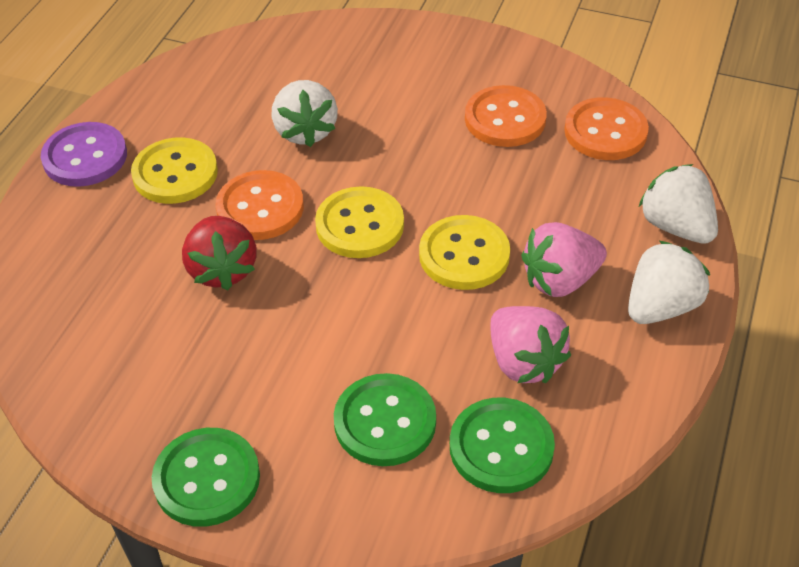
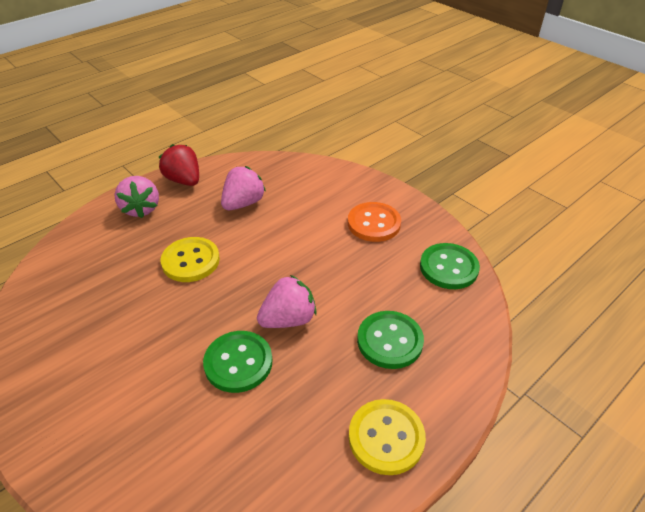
orange button: 3 -> 1
pink strawberry: 2 -> 3
purple button: 1 -> 0
white strawberry: 3 -> 0
yellow button: 3 -> 2

